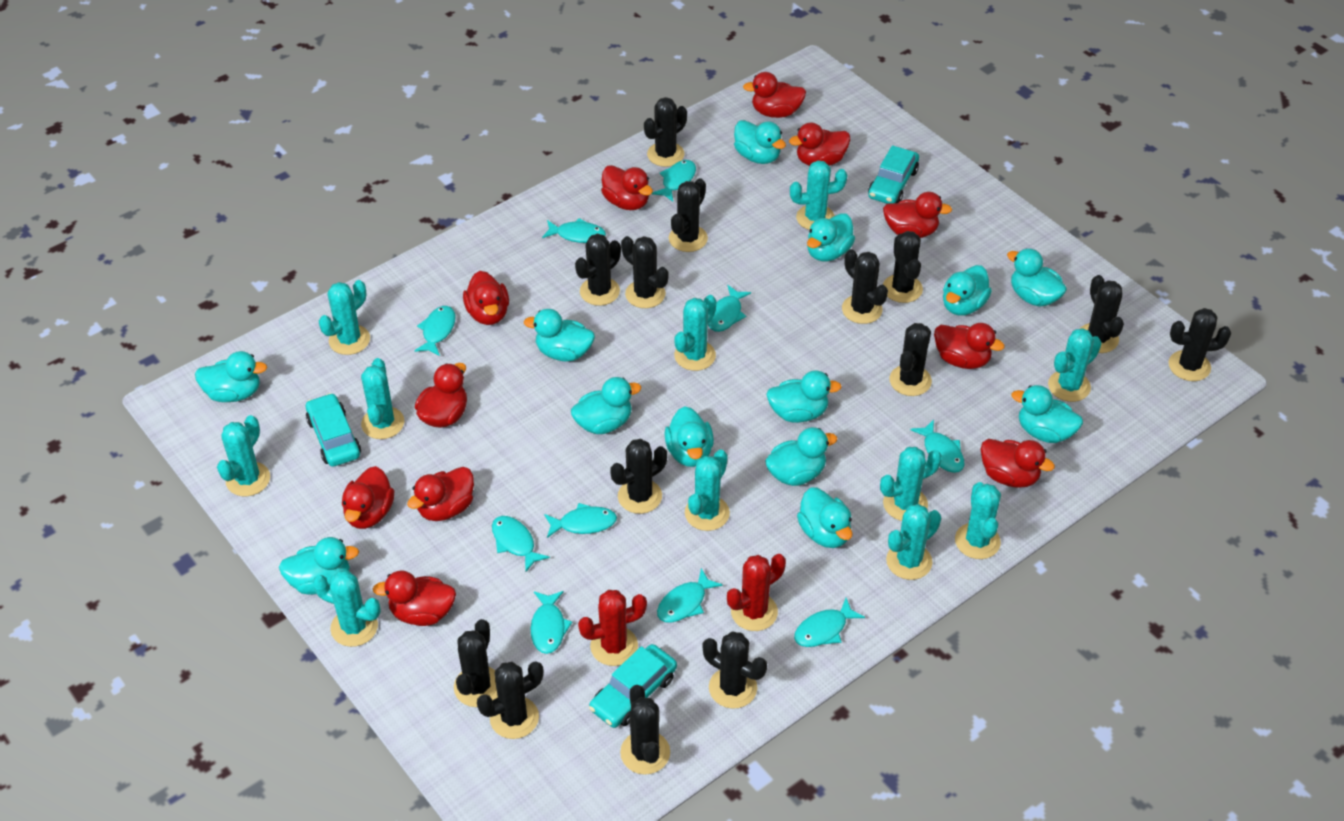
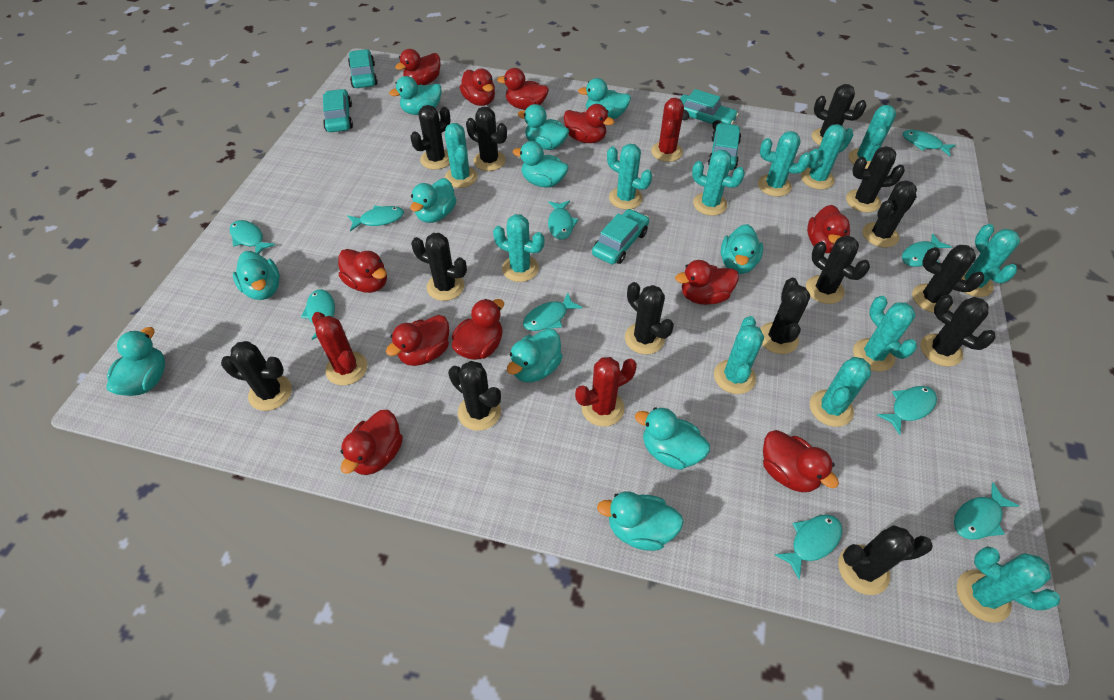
red cactus: 2 -> 3
turquoise cactus: 11 -> 12
turquoise car: 3 -> 5
turquoise duck: 13 -> 11

